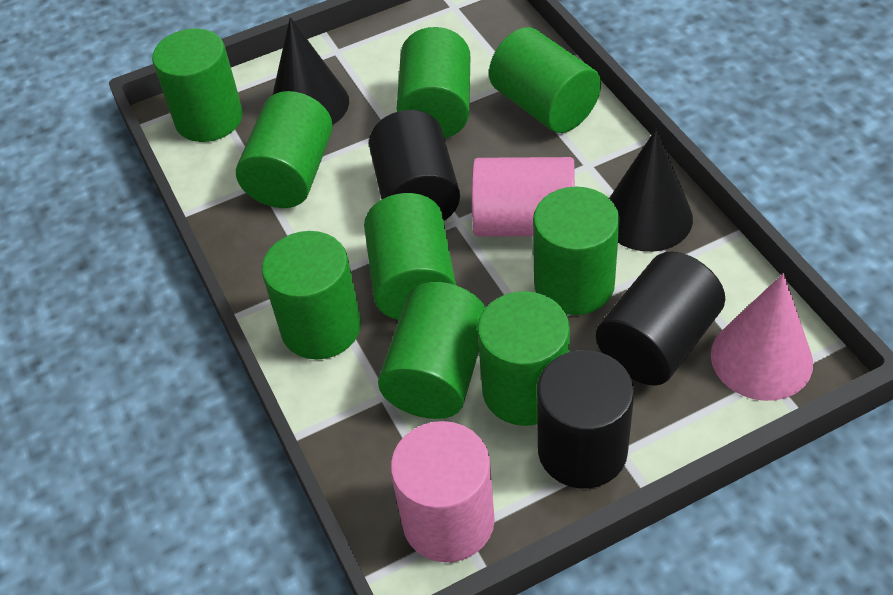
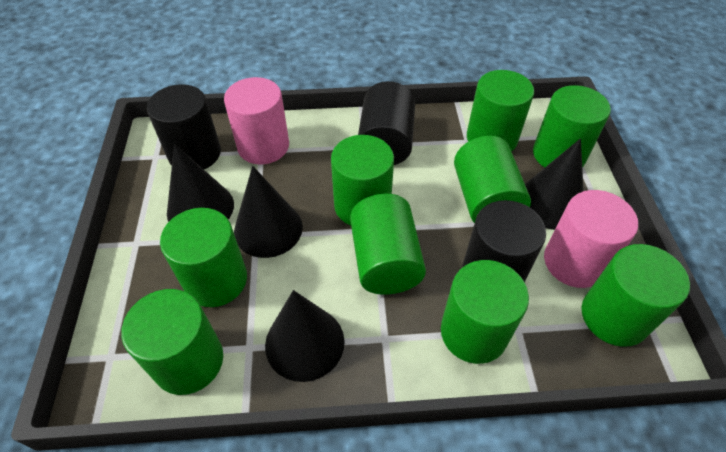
black cone: 2 -> 4
pink cone: 1 -> 0

